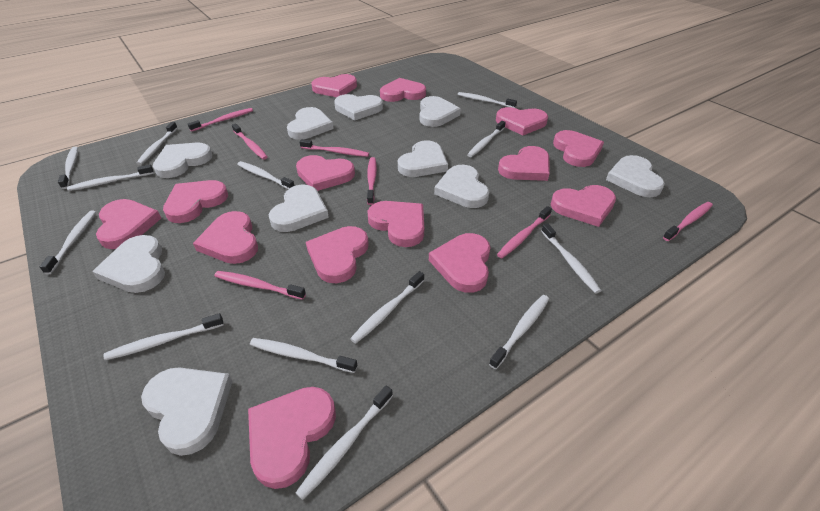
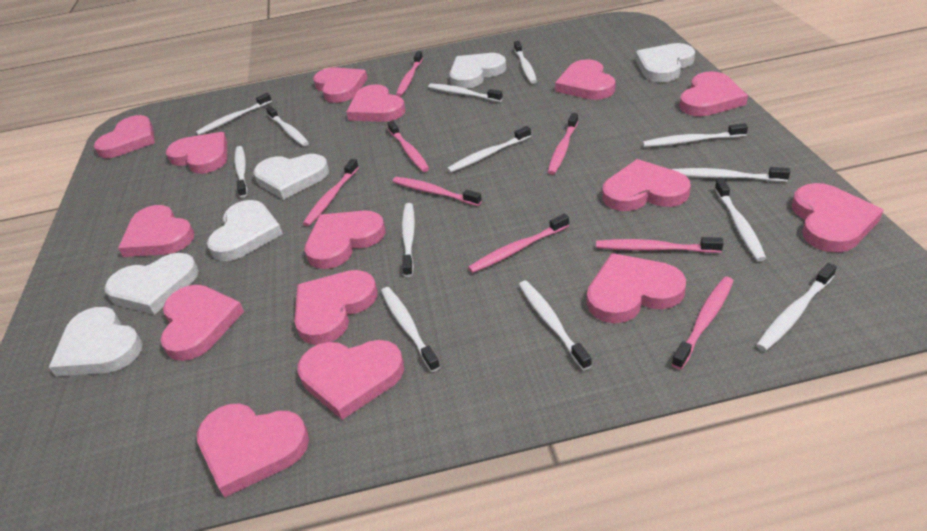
pink heart: 14 -> 15
pink toothbrush: 7 -> 8
white heart: 10 -> 6

